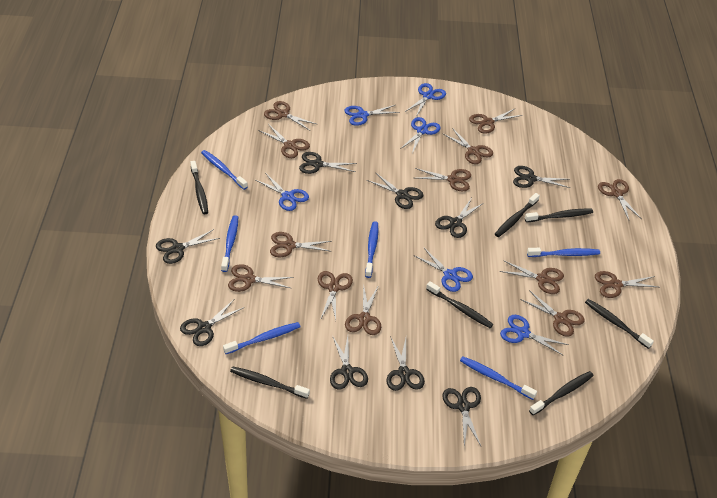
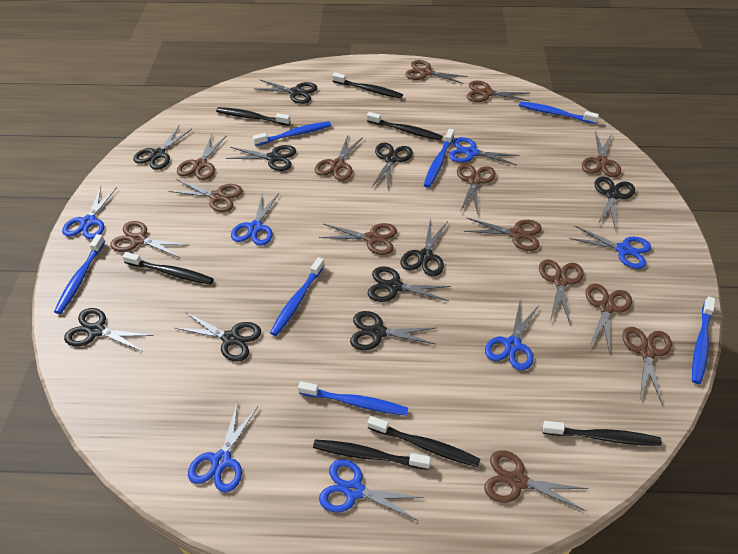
black scissors: 9 -> 10
blue scissors: 6 -> 7
blue toothbrush: 6 -> 7
brown scissors: 13 -> 14

